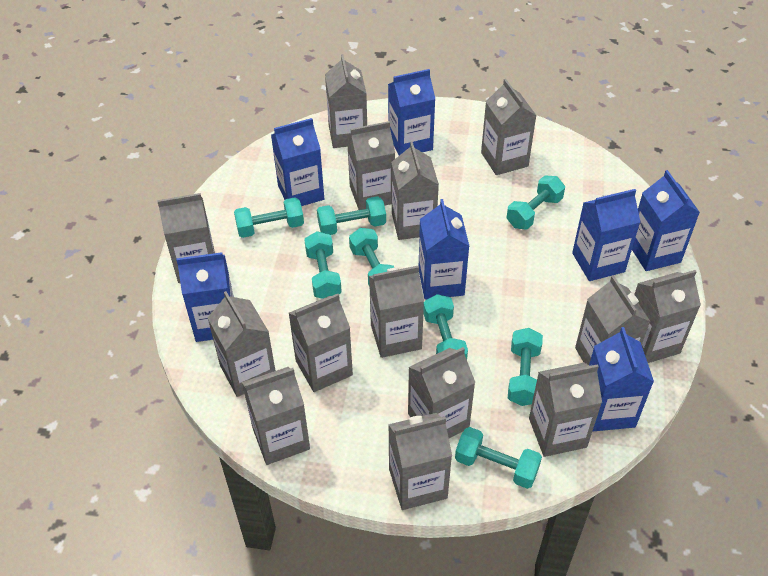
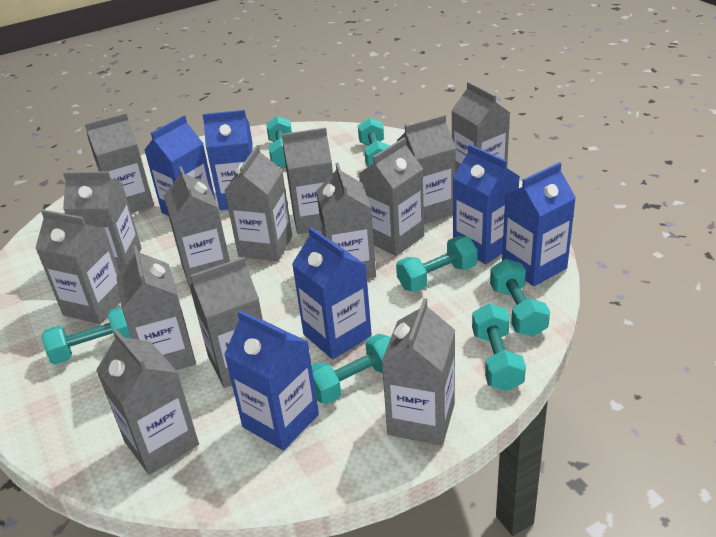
blue carton: 7 -> 6
turquoise dumbbell: 8 -> 7

